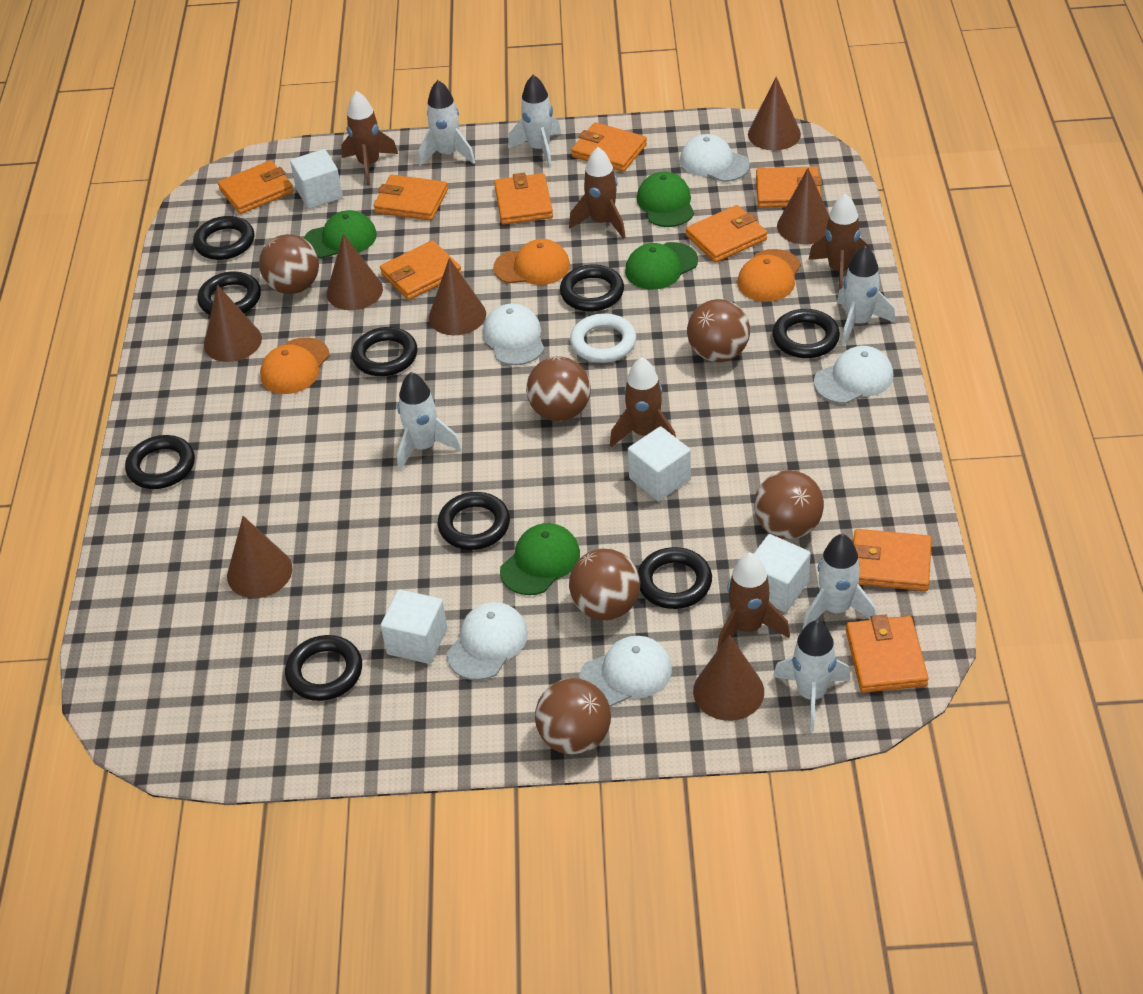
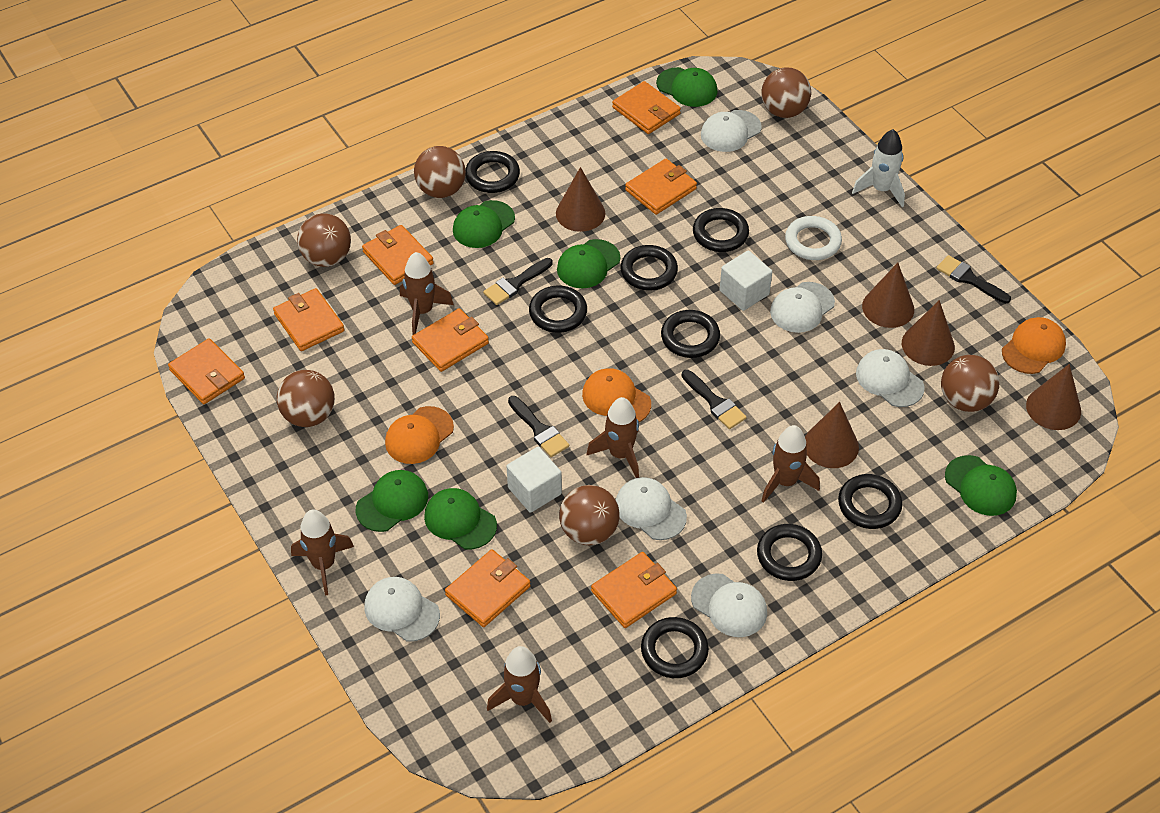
black brush: 0 -> 4
black ring: 9 -> 8
brown cone: 7 -> 5
green cap: 4 -> 6
orange wallet: 9 -> 8
white cap: 5 -> 6
white cube: 4 -> 2
white rocket: 6 -> 1

